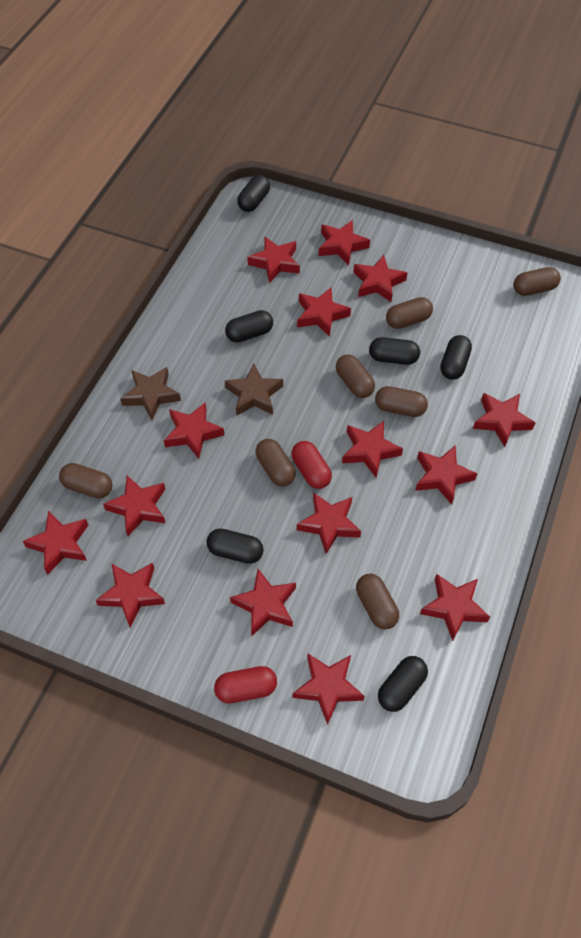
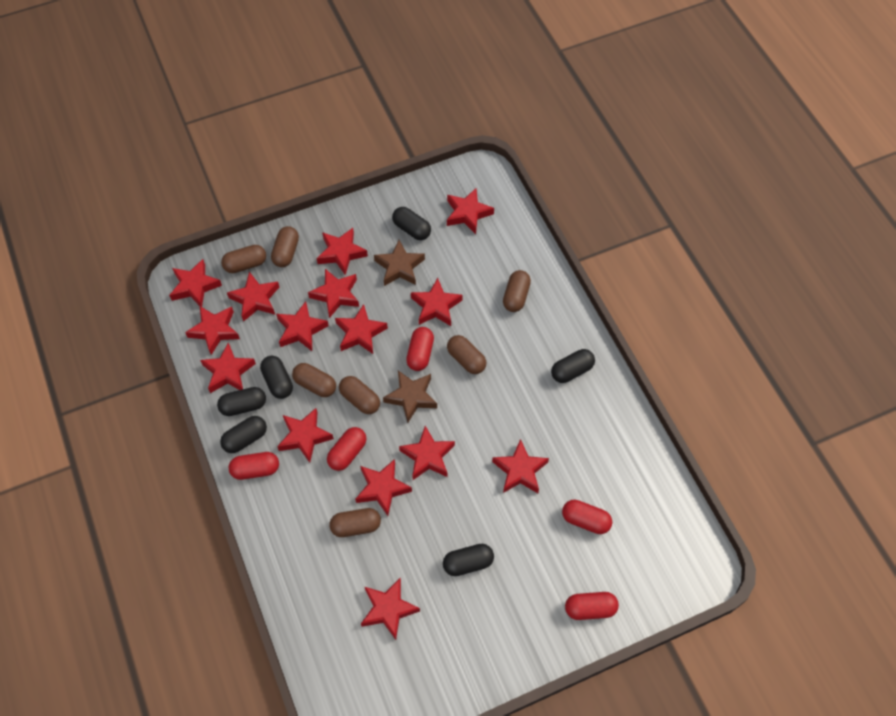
red capsule: 2 -> 5

